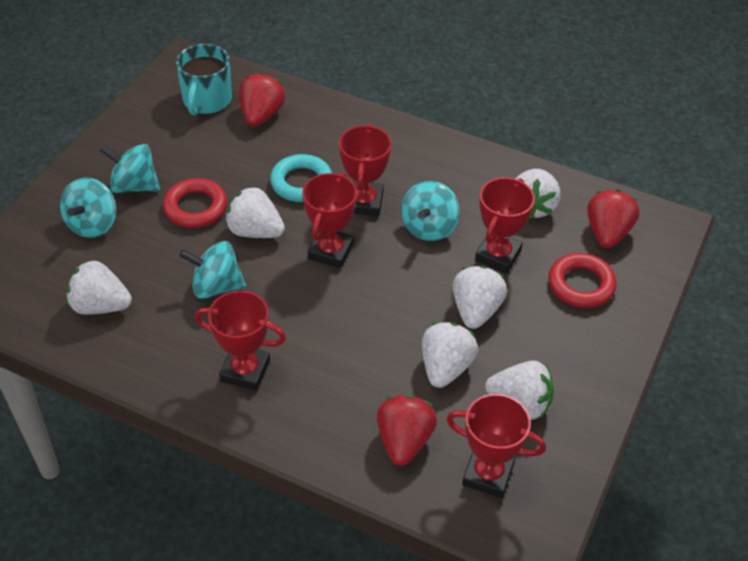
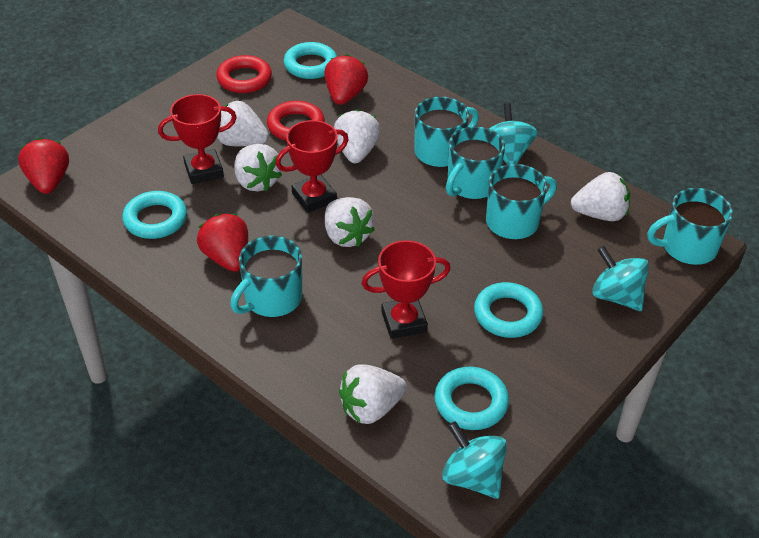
red trophy: 5 -> 3
turquoise mug: 1 -> 5
turquoise ring: 1 -> 4
turquoise spinning top: 4 -> 3

